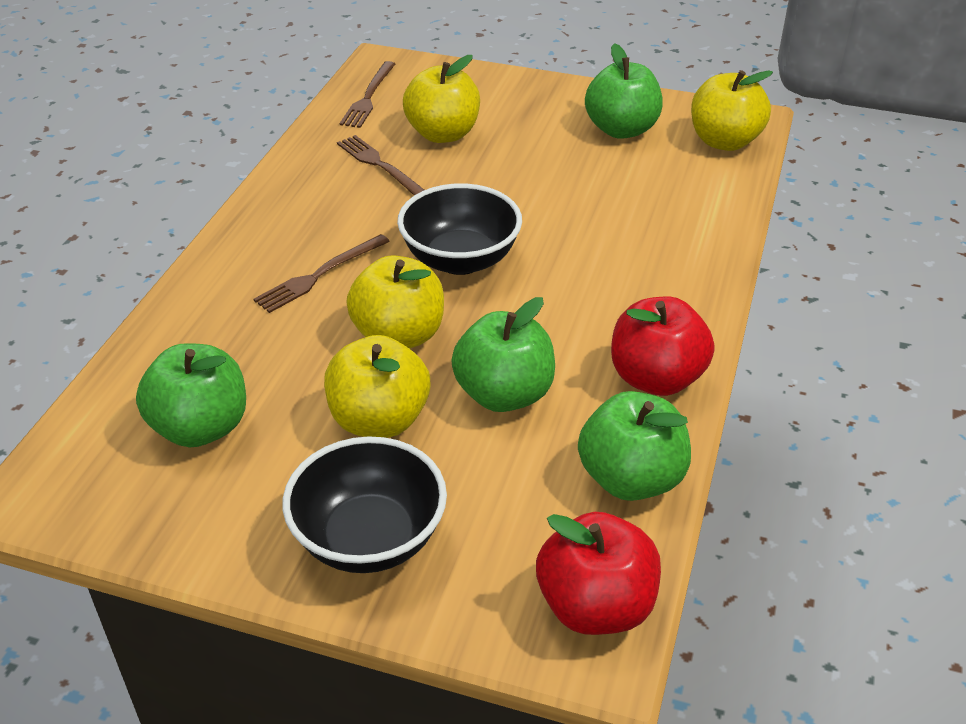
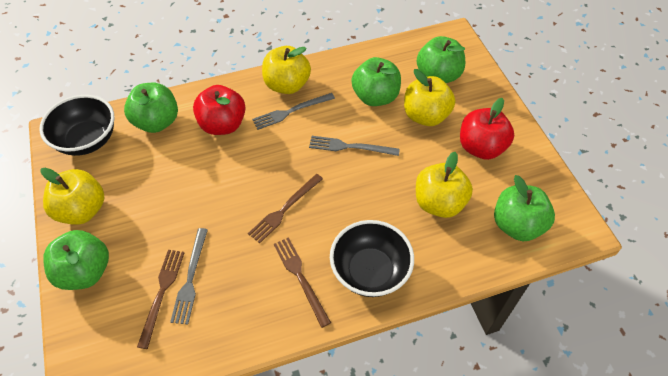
green apple: 4 -> 5
grey fork: 0 -> 3

